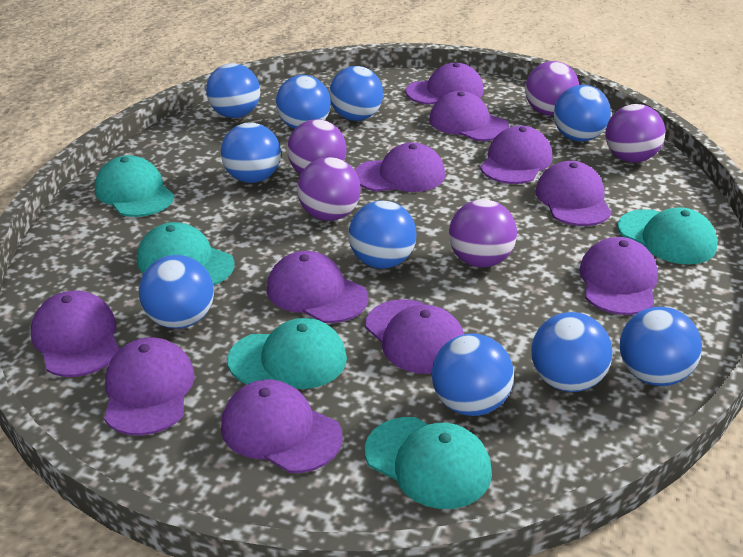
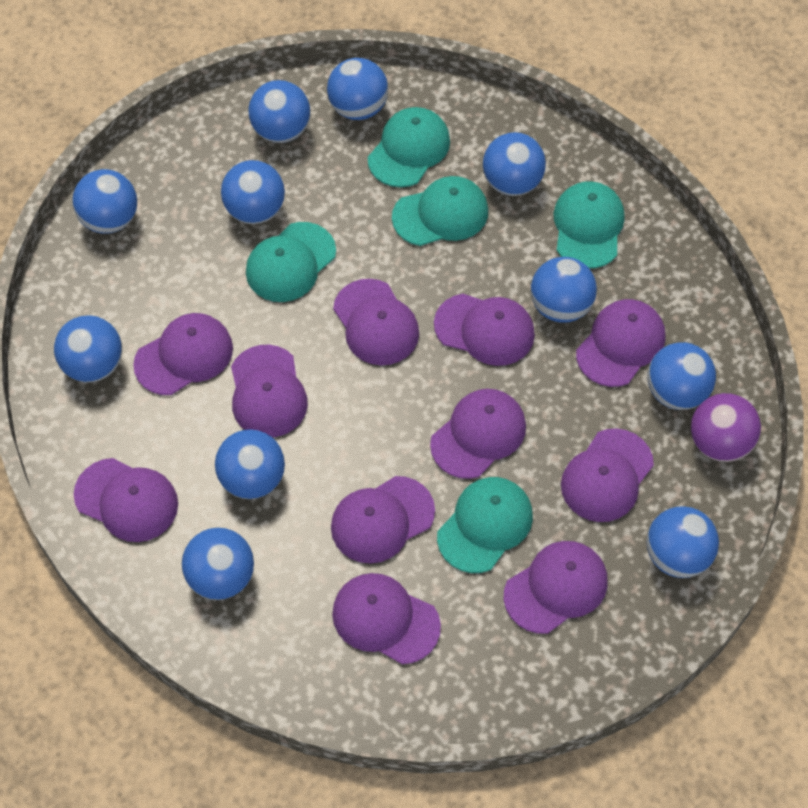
blue ball: 10 -> 11
purple ball: 5 -> 1

